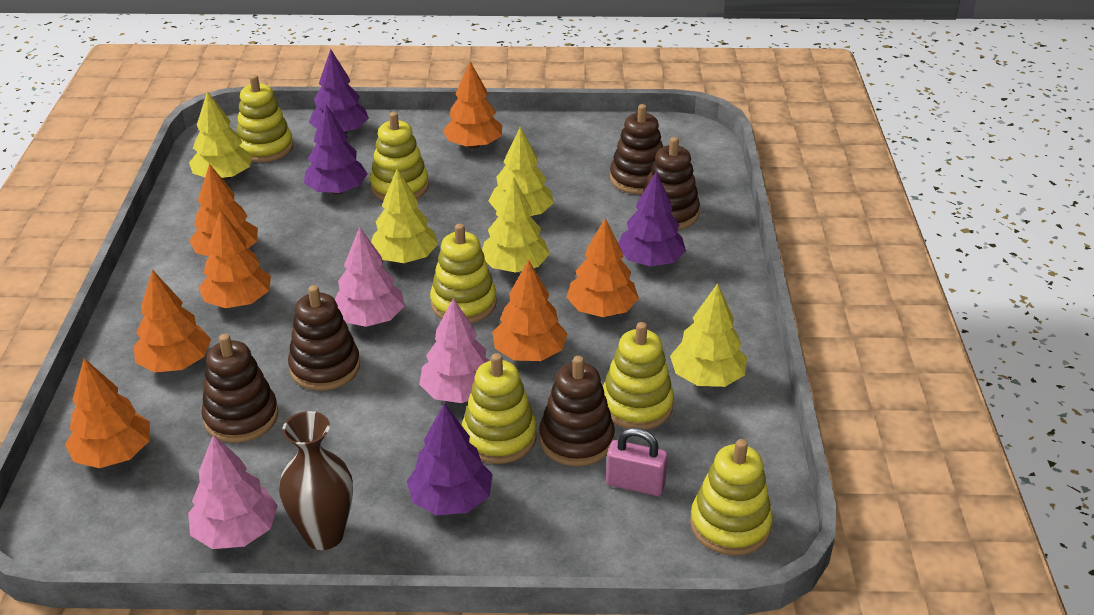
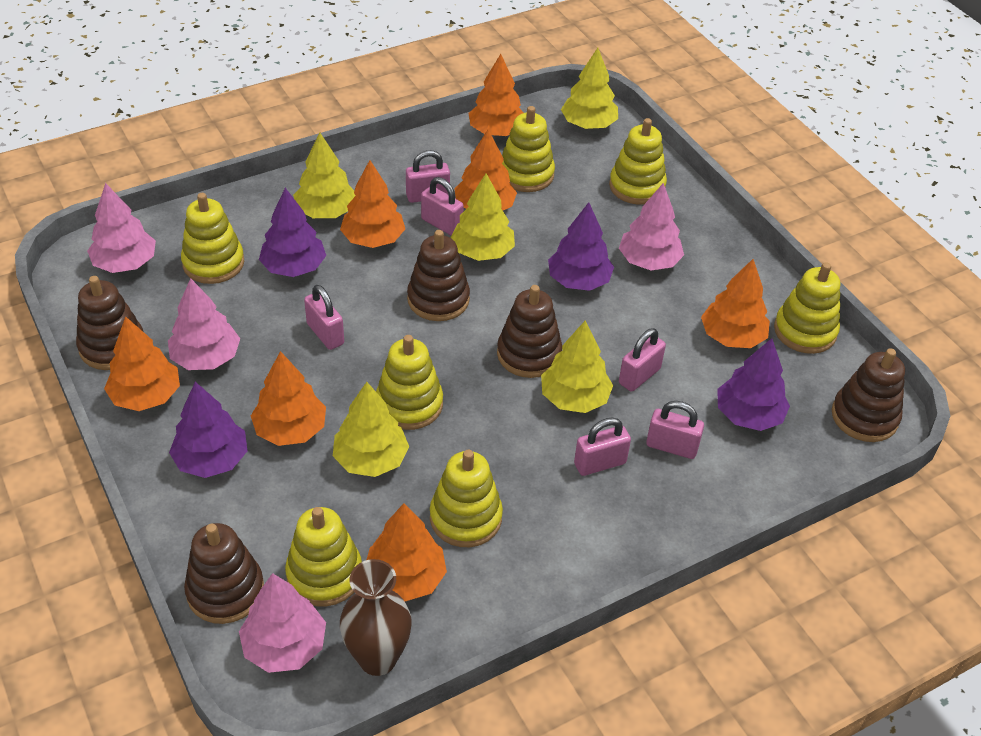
pink padlock: 1 -> 6
pink tree: 3 -> 4
yellow stacking toy: 6 -> 7

